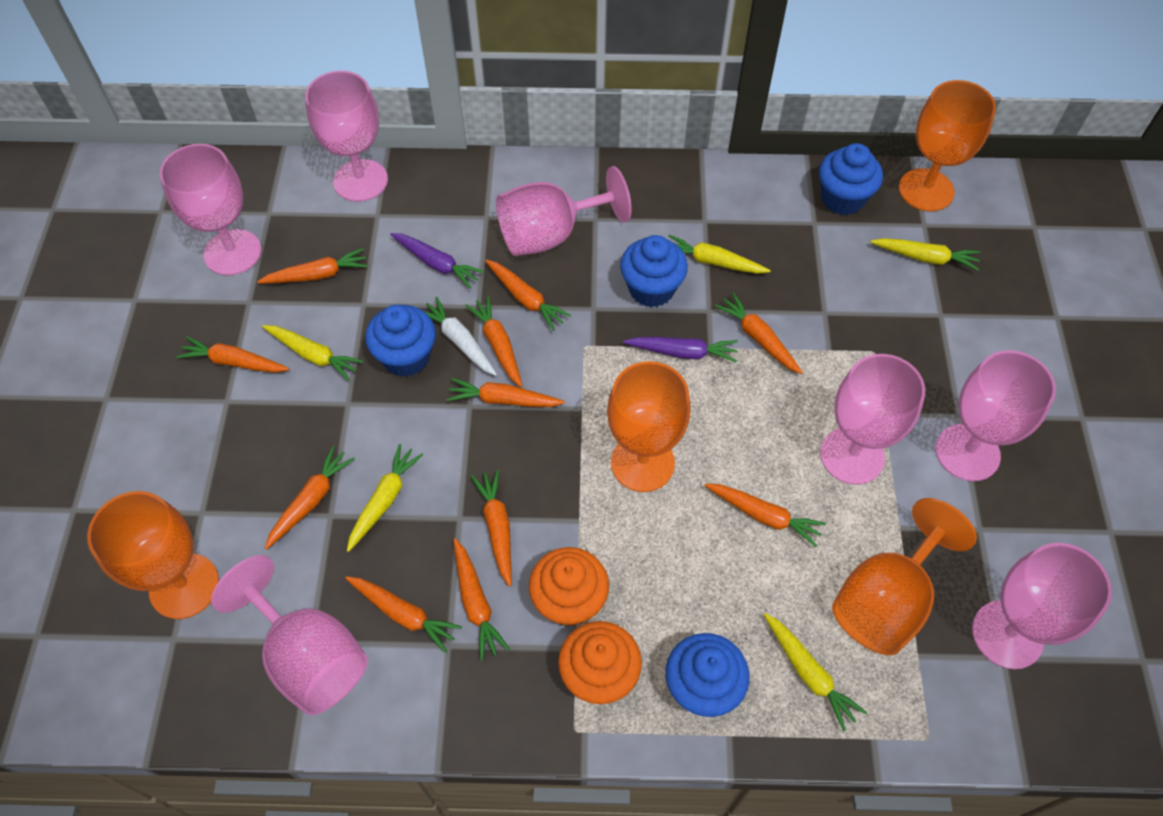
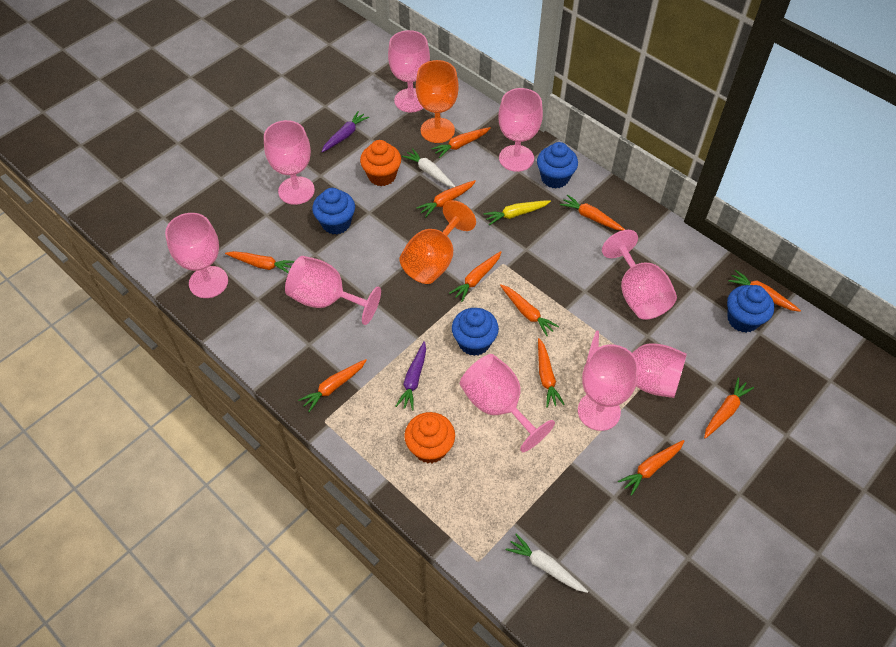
orange goblet: 4 -> 2
pink goblet: 7 -> 9
white carrot: 1 -> 2
yellow carrot: 5 -> 1

